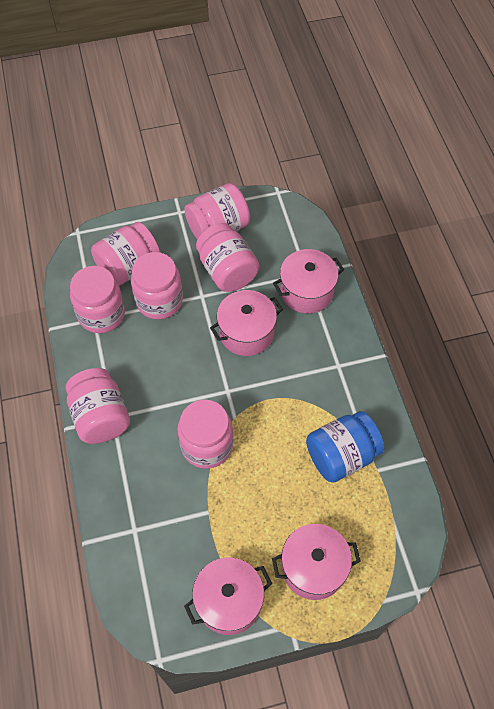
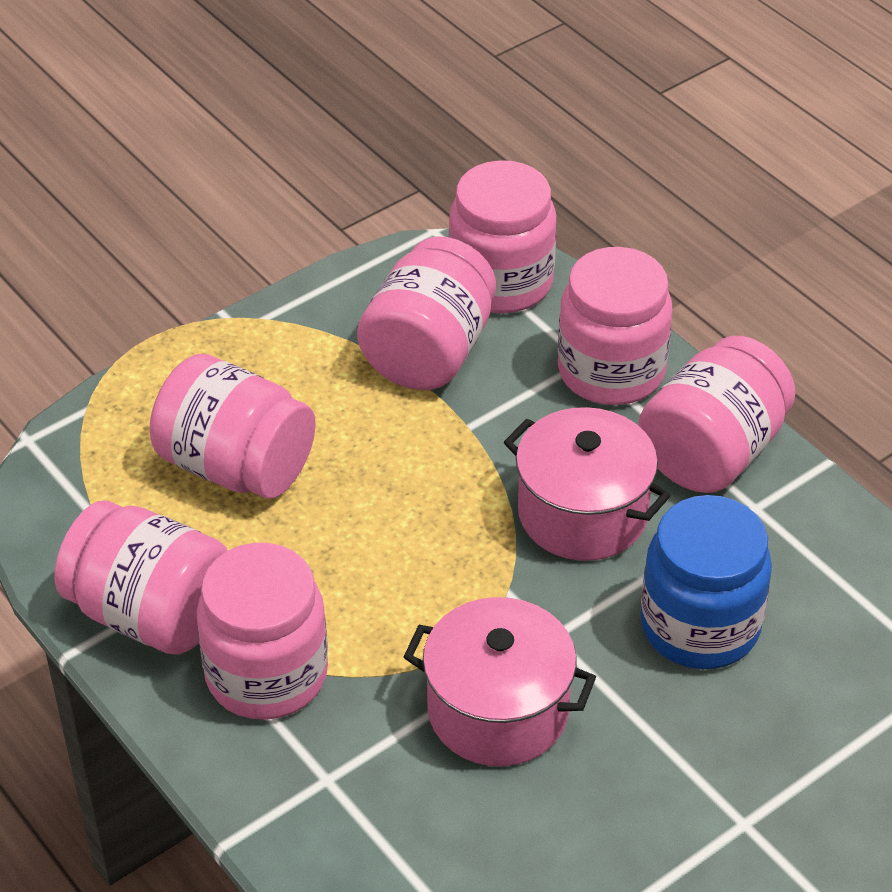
pink pot: 4 -> 2

